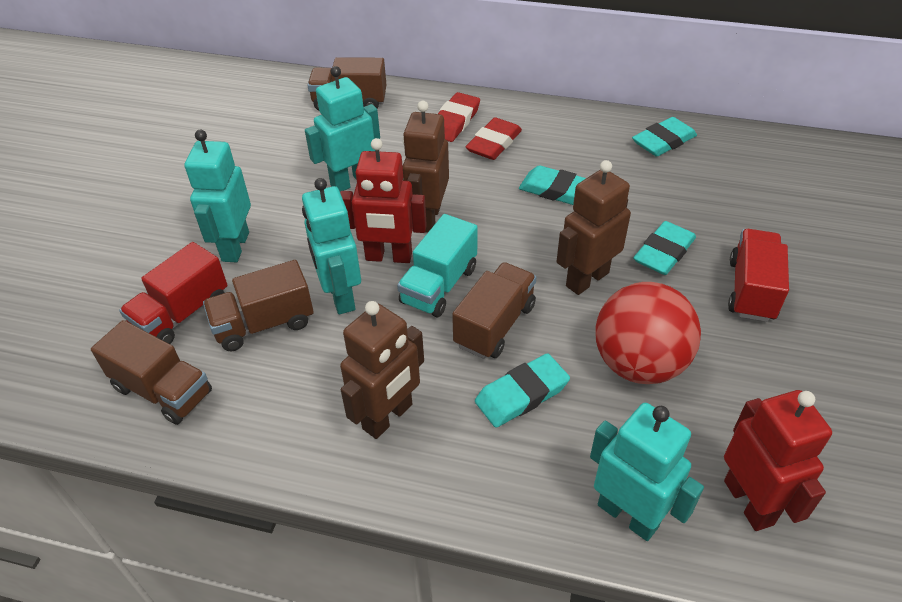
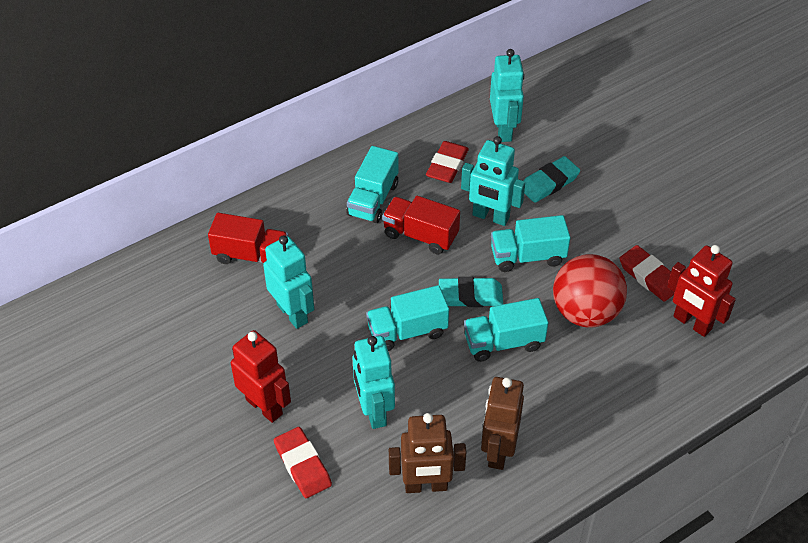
brown robot: 3 -> 2
brown truck: 4 -> 0
red eraser: 2 -> 3
turquoise eraser: 4 -> 2
turquoise truck: 1 -> 4

